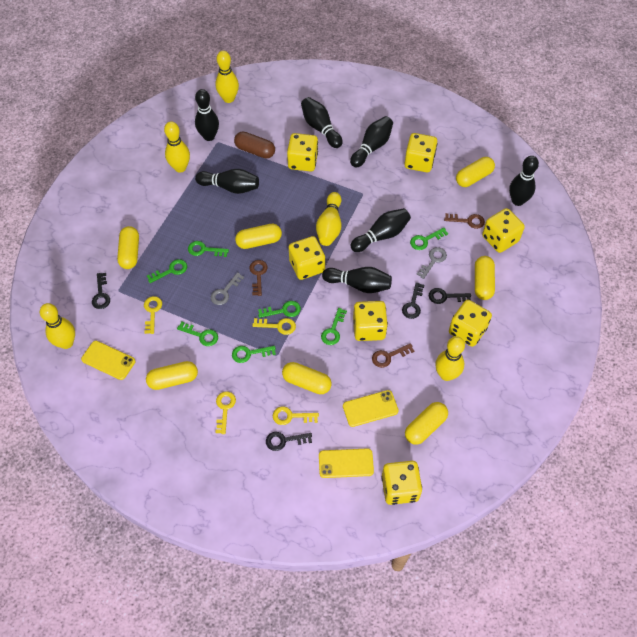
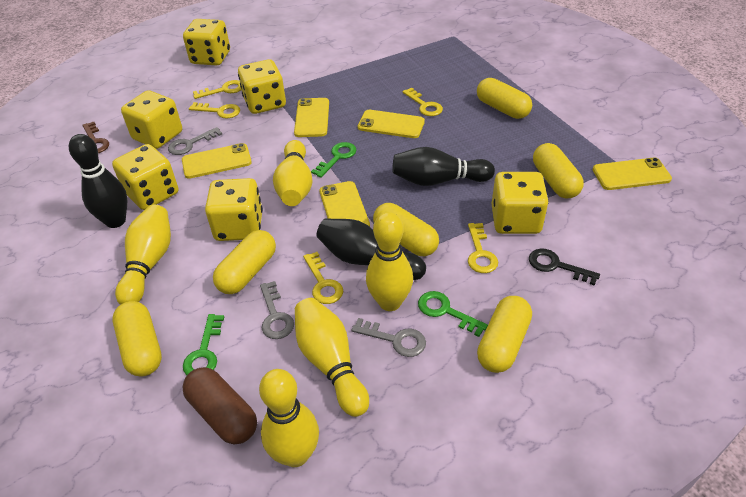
black bowling pin: 7 -> 3
black key: 4 -> 1
brown key: 3 -> 1
green key: 7 -> 3
grey key: 2 -> 3
yellow capsule: 7 -> 6
yellow dice: 7 -> 6
yellow key: 4 -> 5
yellow phone: 3 -> 5

